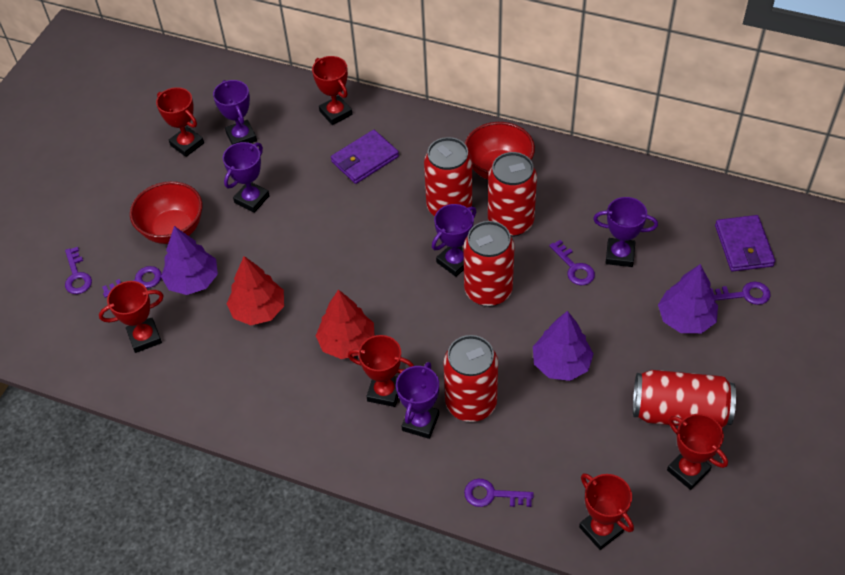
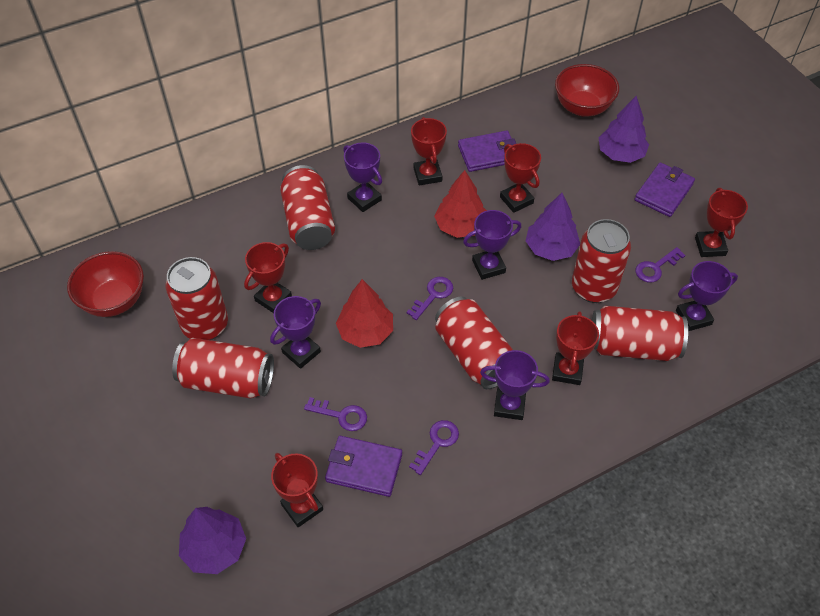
purple key: 5 -> 4
purple wallet: 2 -> 3
red can: 5 -> 6

